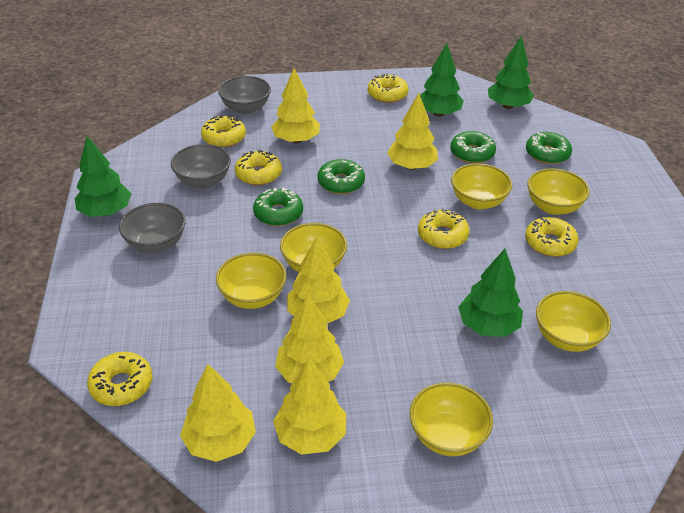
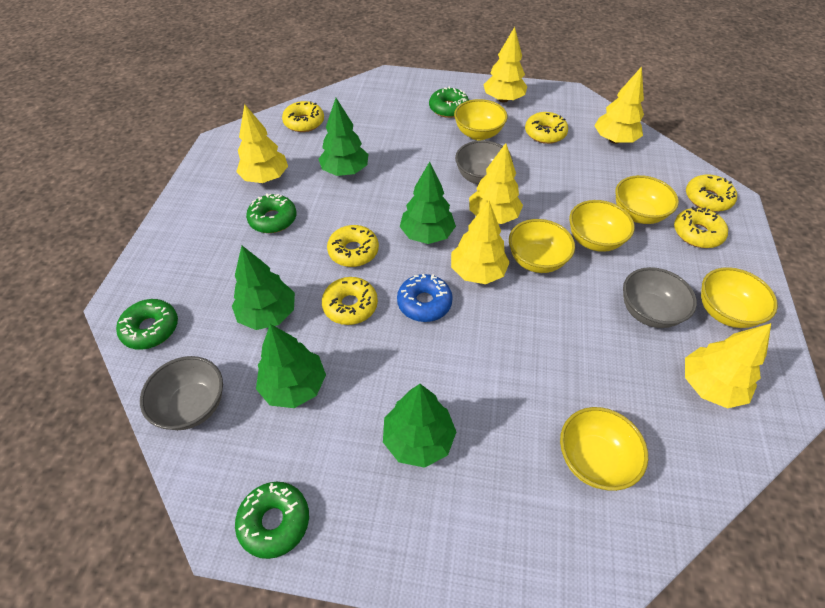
blue donut: 0 -> 1
green tree: 4 -> 5

